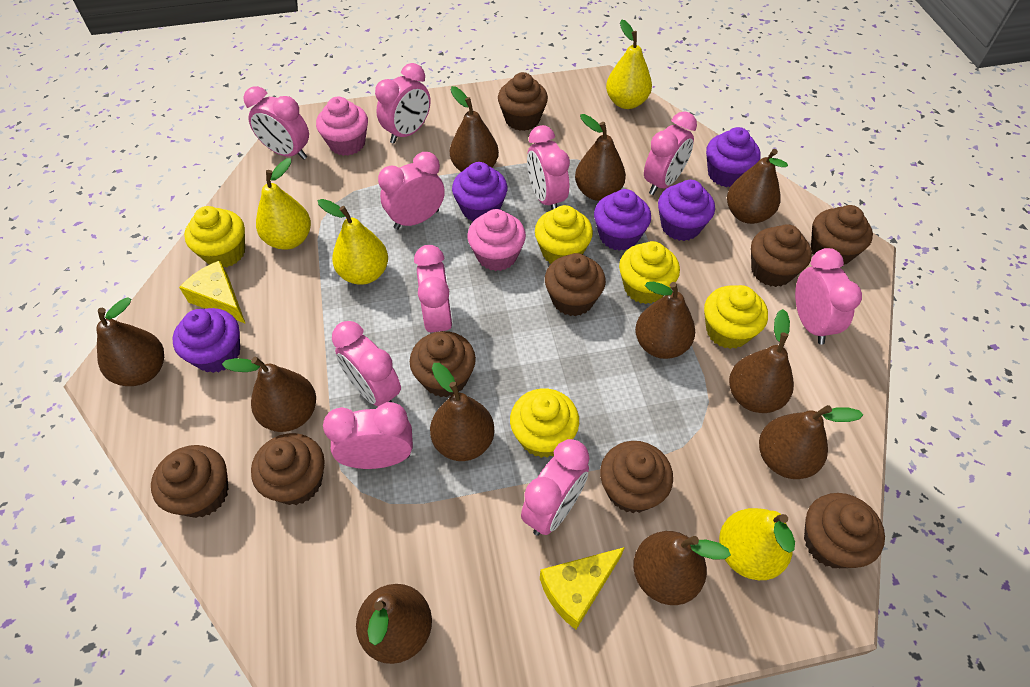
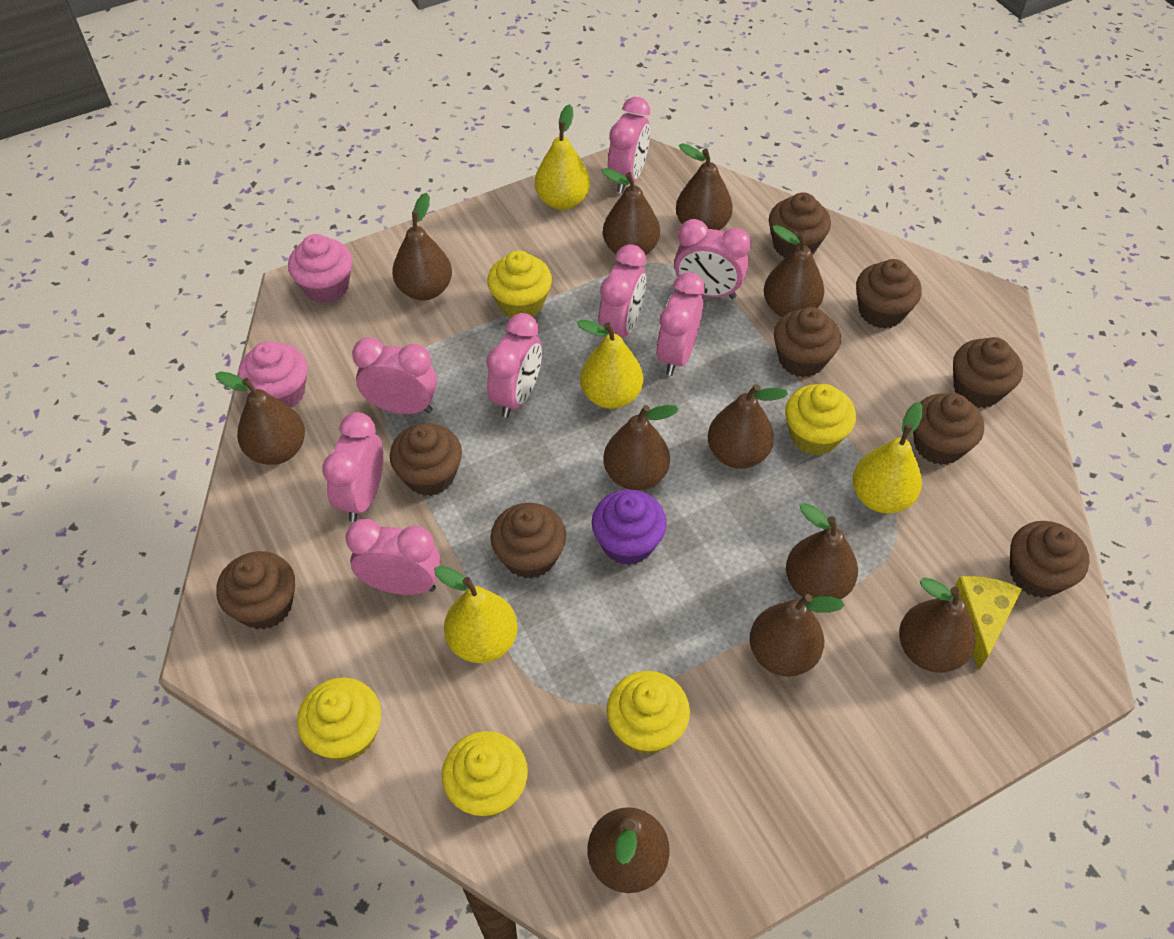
pink clock: 10 -> 8
purple cupcake: 5 -> 1
yellow cheese: 2 -> 1

